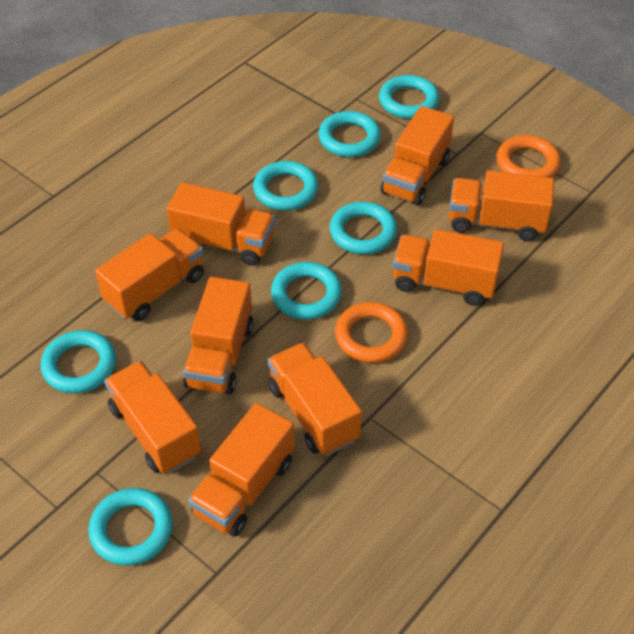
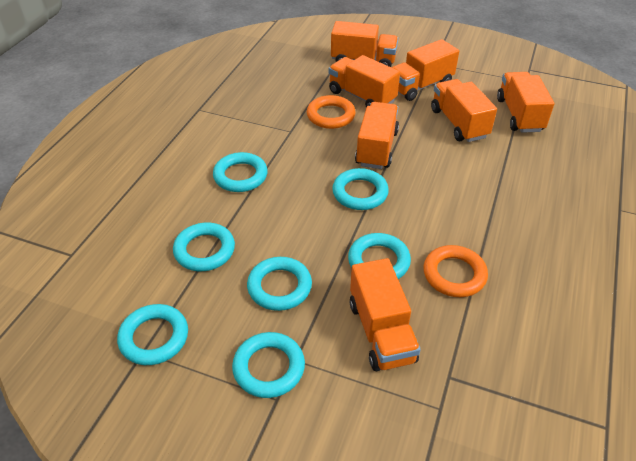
orange truck: 9 -> 7

